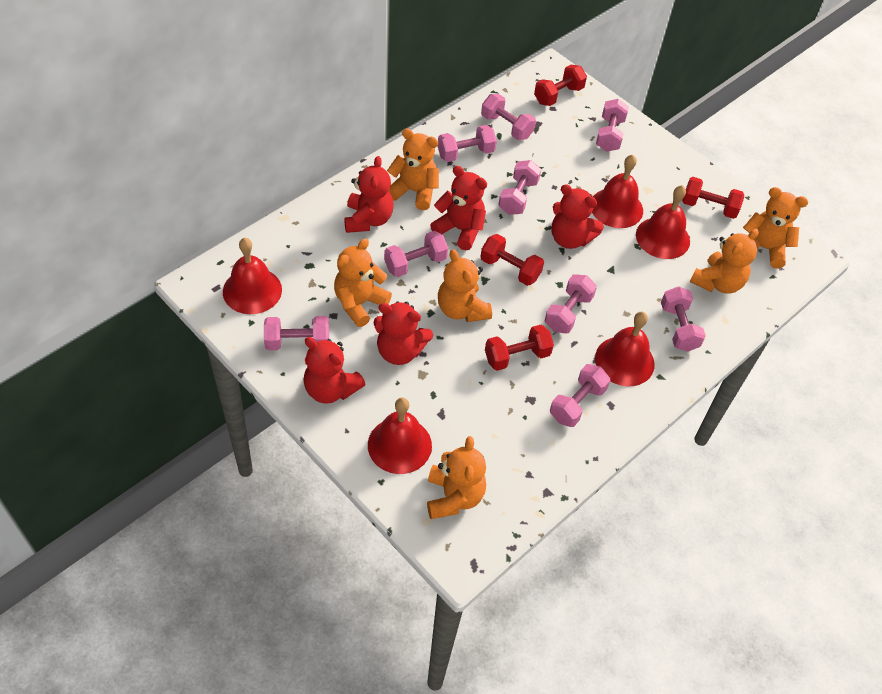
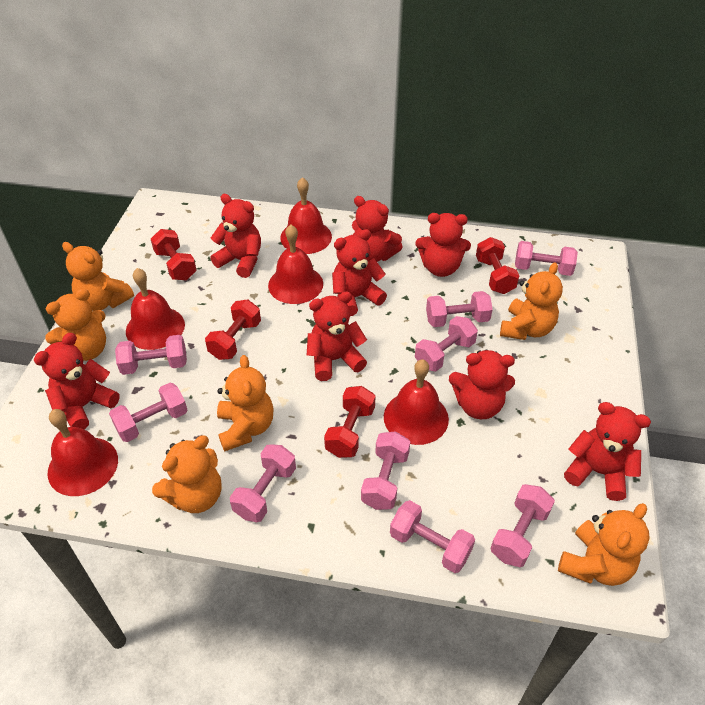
red teddy bear: 5 -> 8

